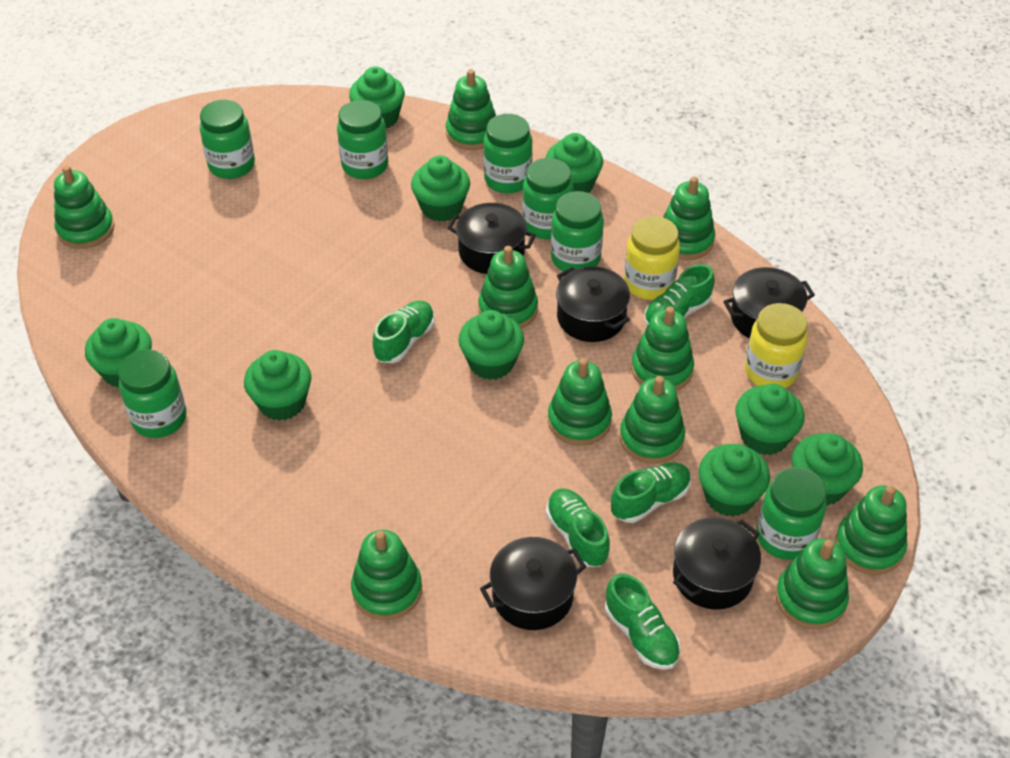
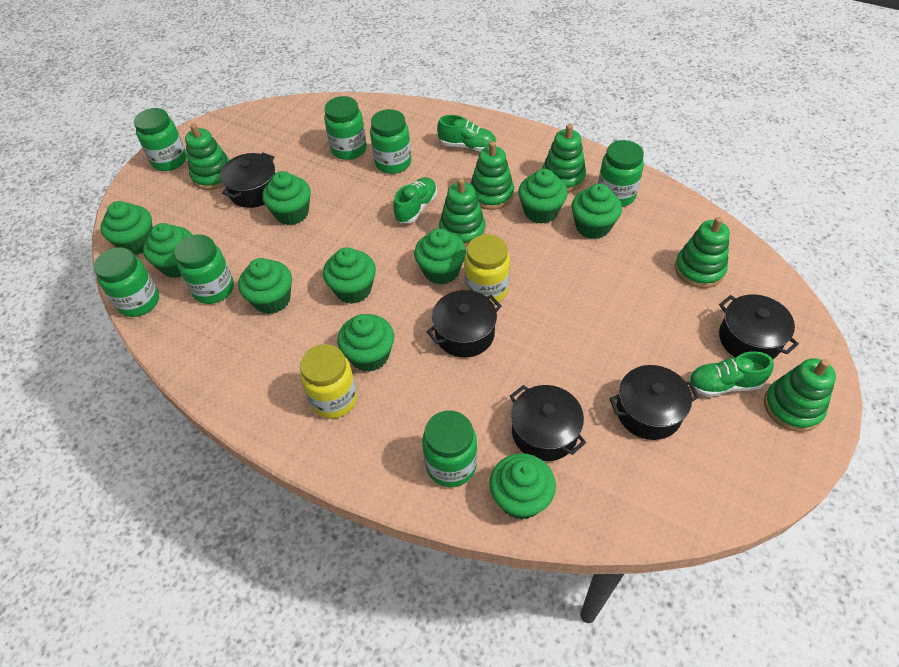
green cupcake: 9 -> 10
green shoe: 5 -> 3
green stacking toy: 10 -> 6

